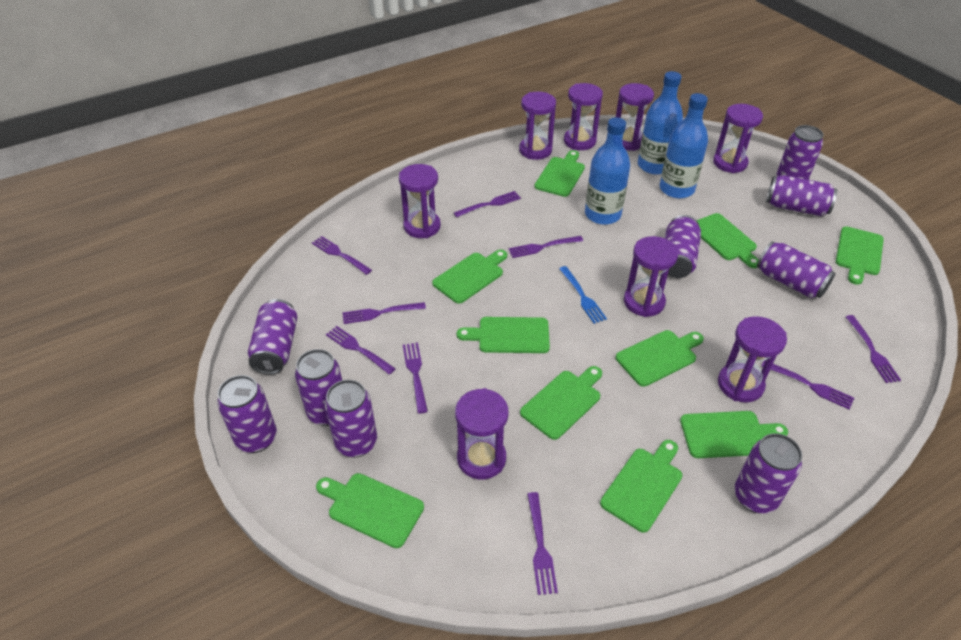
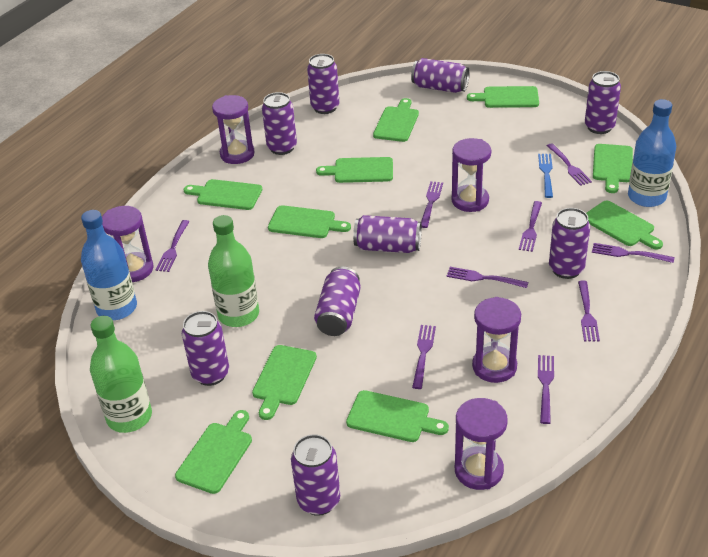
blue bottle: 3 -> 2
green bottle: 0 -> 2
purple hourglass: 8 -> 5

